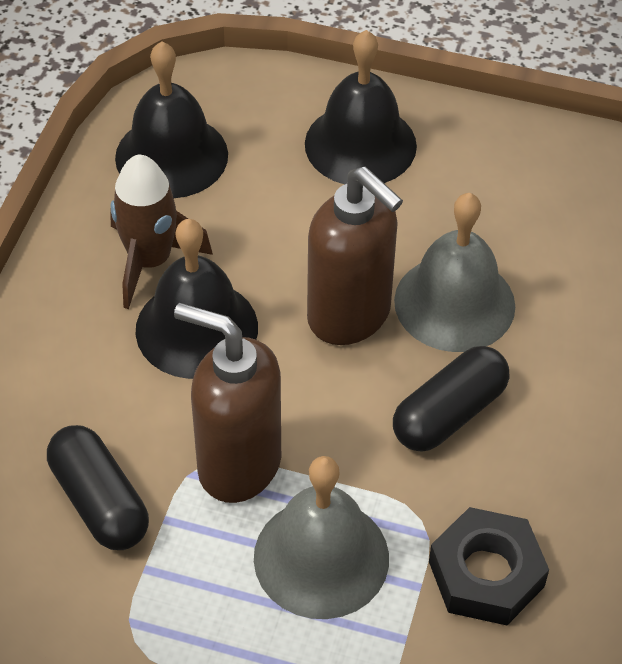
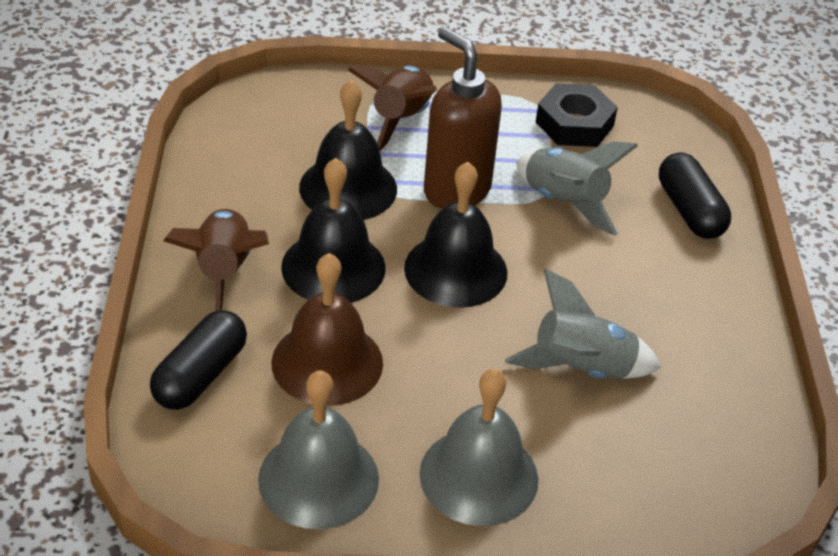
brown bell: 0 -> 1
brown rocket: 1 -> 2
brown soap dispenser: 2 -> 1
grey rocket: 0 -> 2

